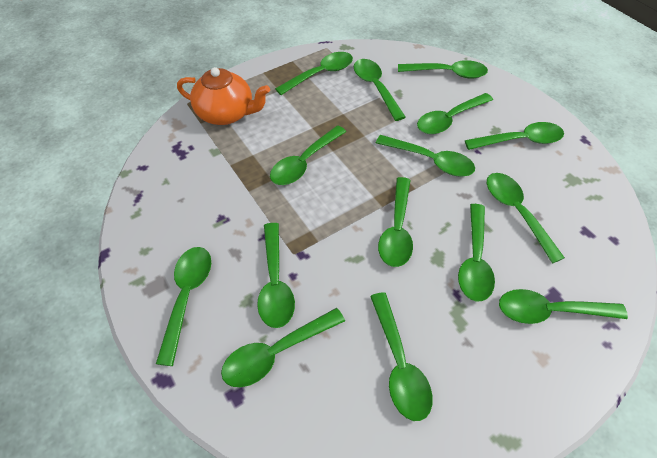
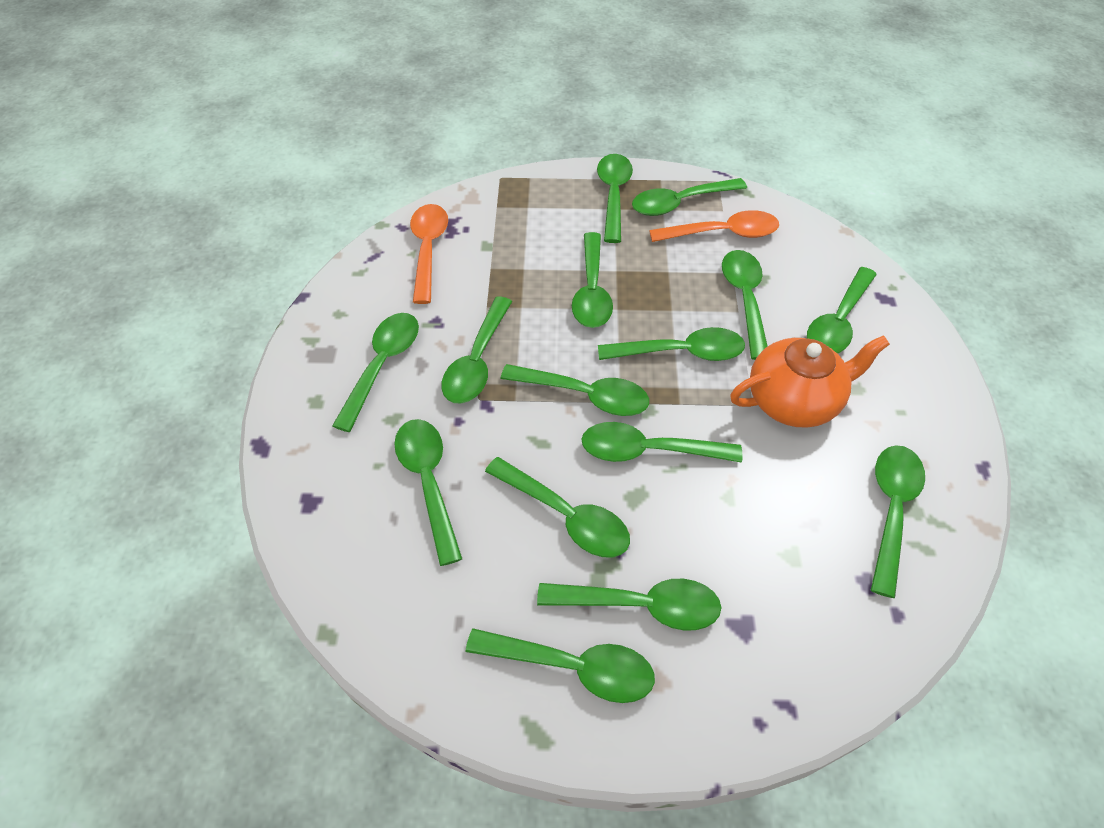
orange spoon: 0 -> 2

